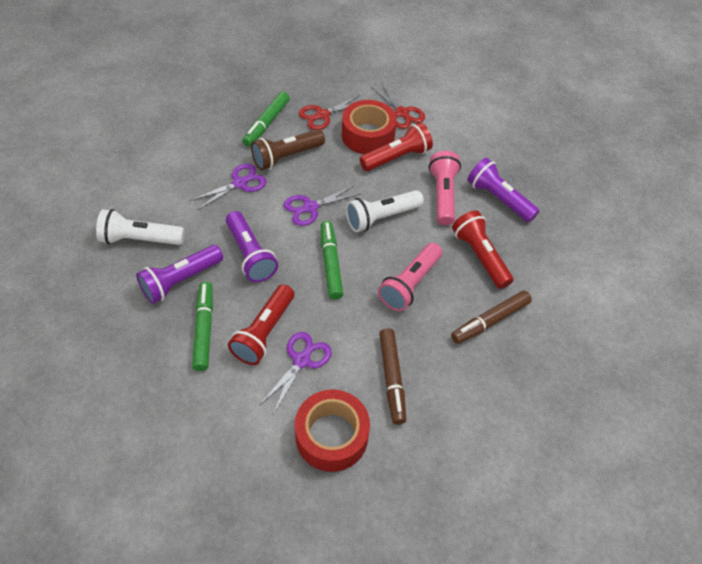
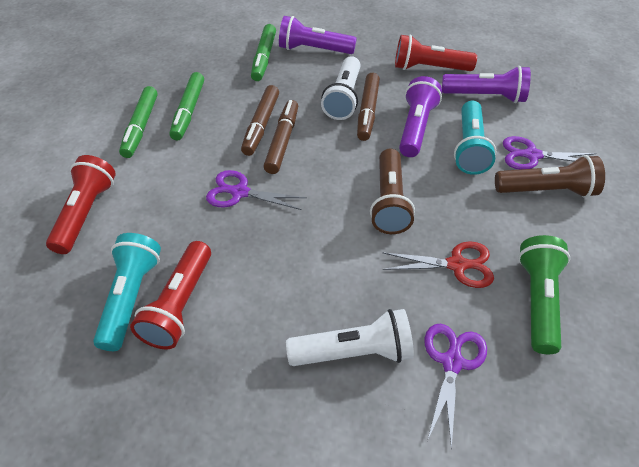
brown flashlight: 1 -> 2
brown marker: 2 -> 3
green flashlight: 0 -> 1
pink flashlight: 2 -> 0
red scissors: 2 -> 1
red tape: 2 -> 0
turquoise flashlight: 0 -> 2

